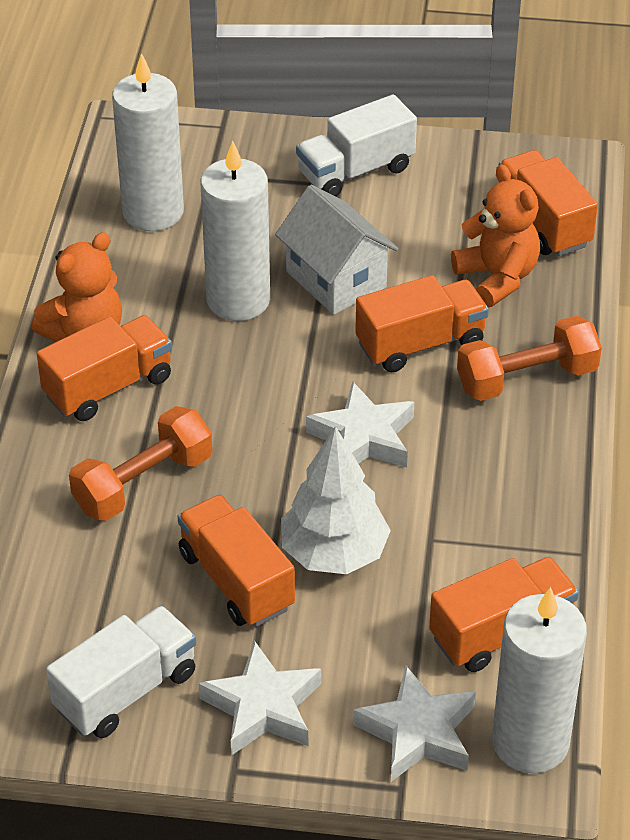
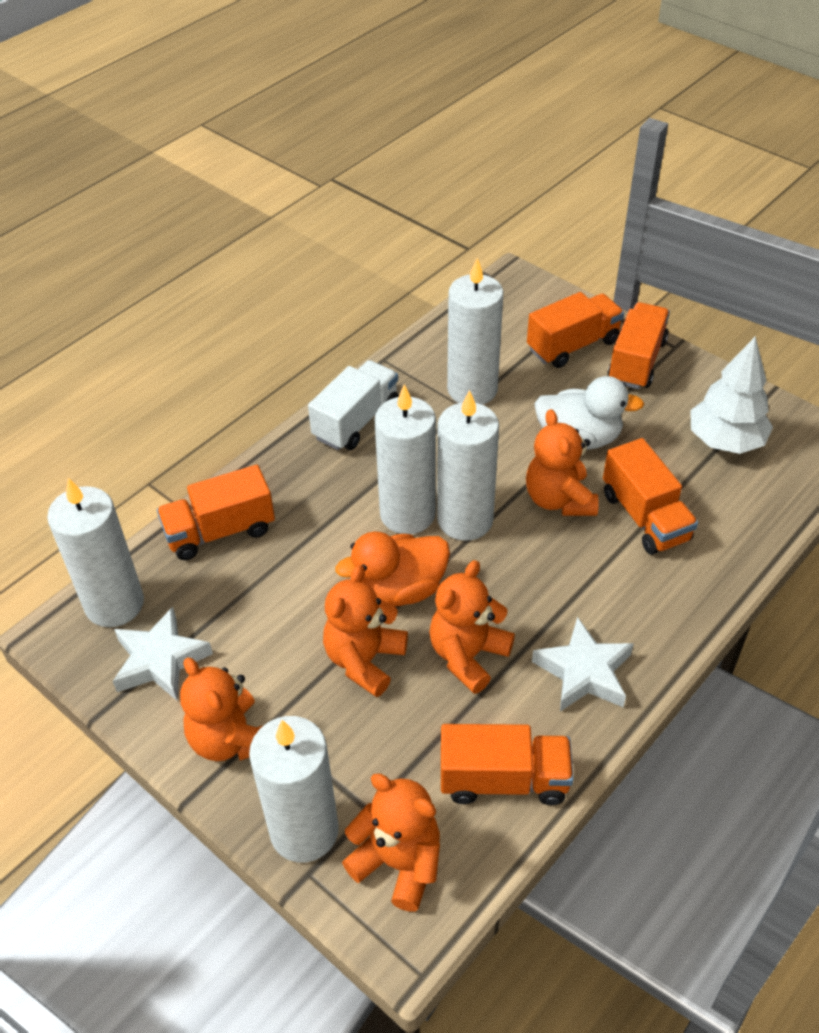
orange duck: 0 -> 1
orange dumbbell: 2 -> 0
orange teddy bear: 2 -> 5
white candle: 3 -> 5
white duck: 0 -> 1
white house: 1 -> 0
white star: 3 -> 2
white truck: 2 -> 1

